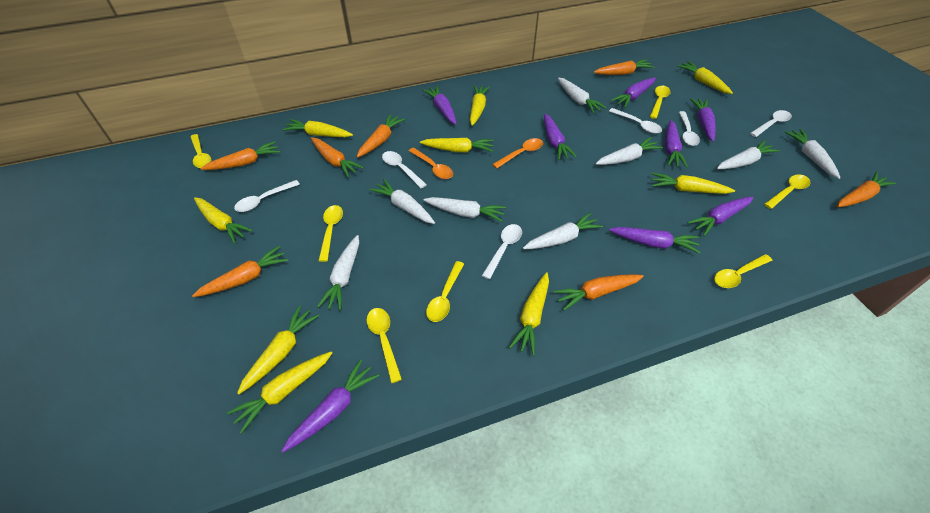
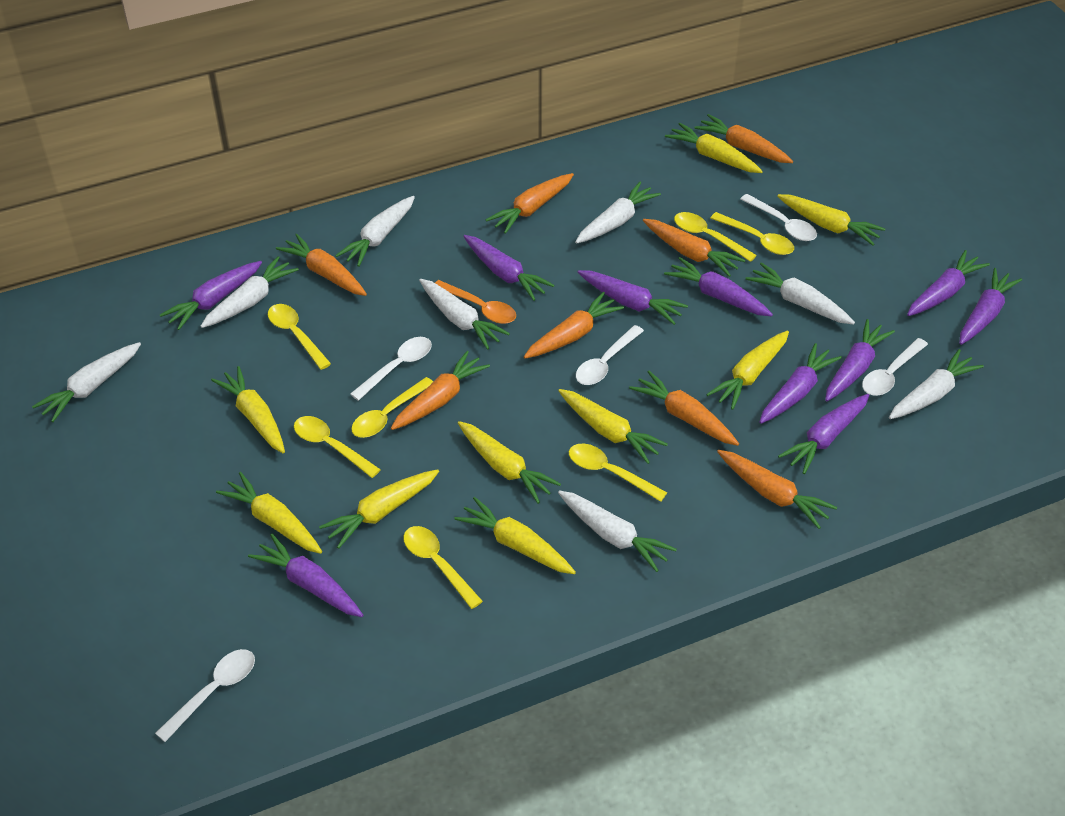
orange carrot: 7 -> 8
orange spoon: 2 -> 1
purple carrot: 8 -> 10
white spoon: 6 -> 5

